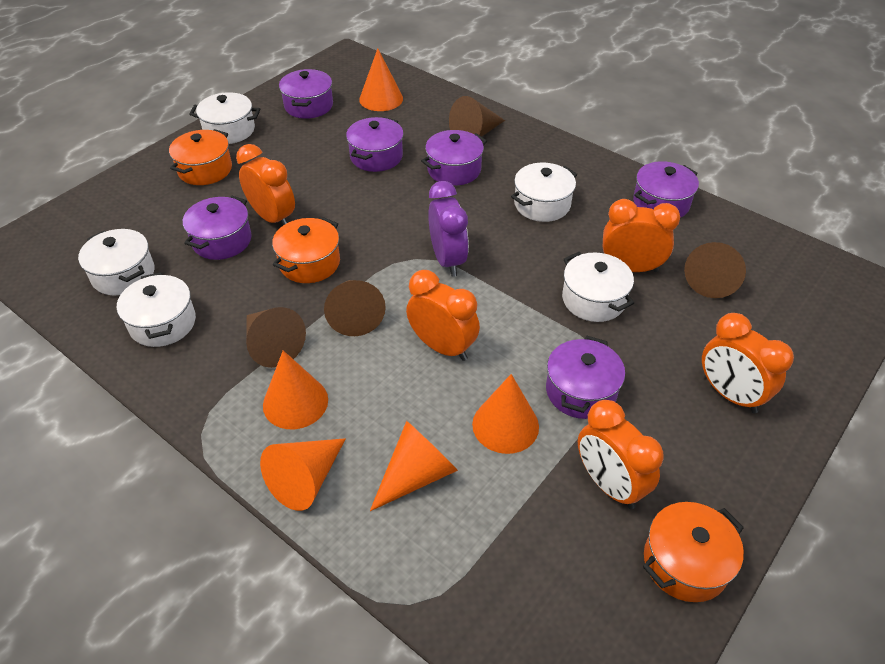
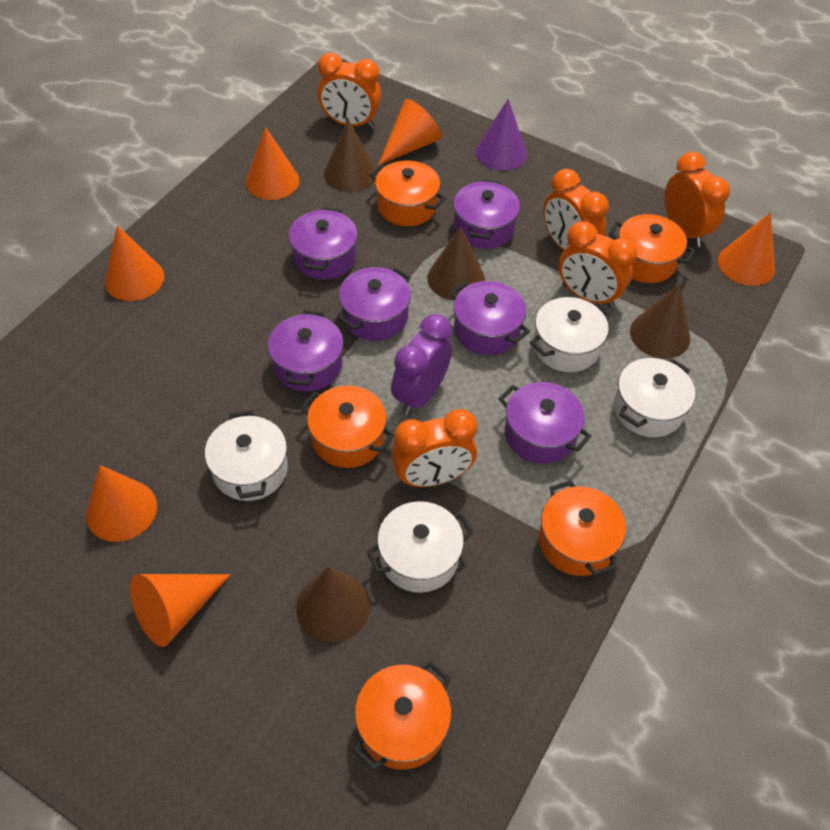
orange cone: 5 -> 6
orange pot: 3 -> 5
purple cone: 0 -> 1
white pot: 5 -> 4

